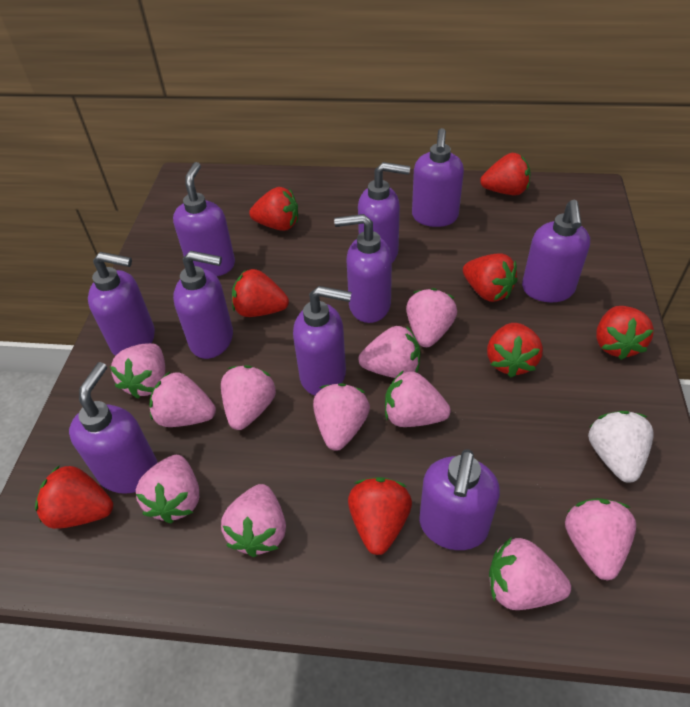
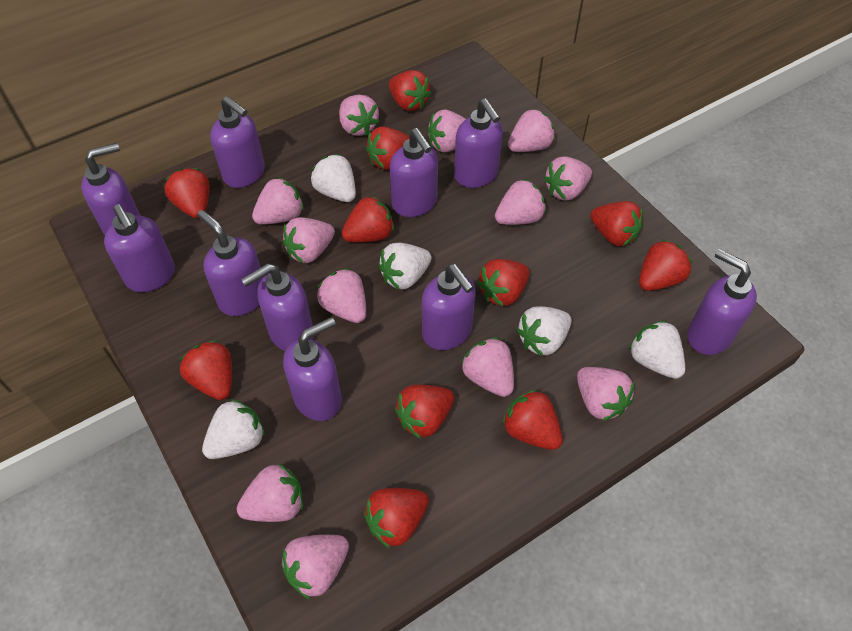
pink strawberry: 11 -> 12
red strawberry: 8 -> 11
white strawberry: 1 -> 5

